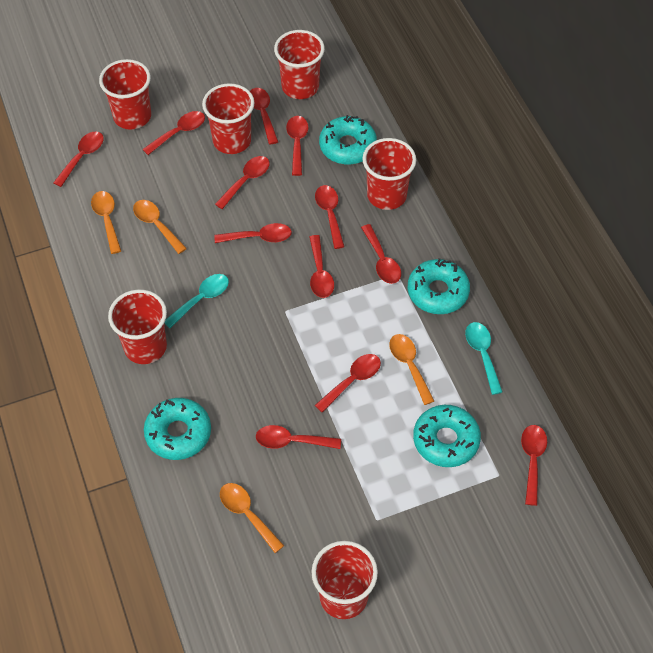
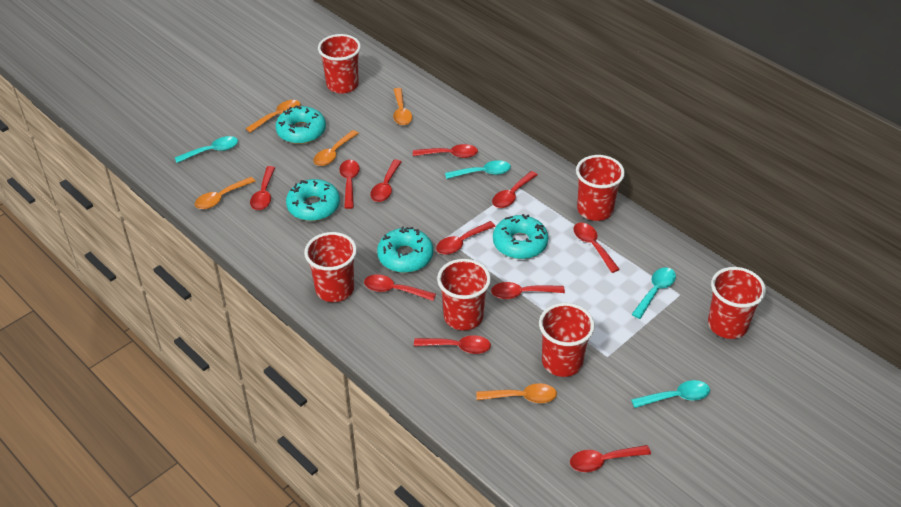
orange spoon: 4 -> 5
red spoon: 12 -> 11
turquoise spoon: 2 -> 4

